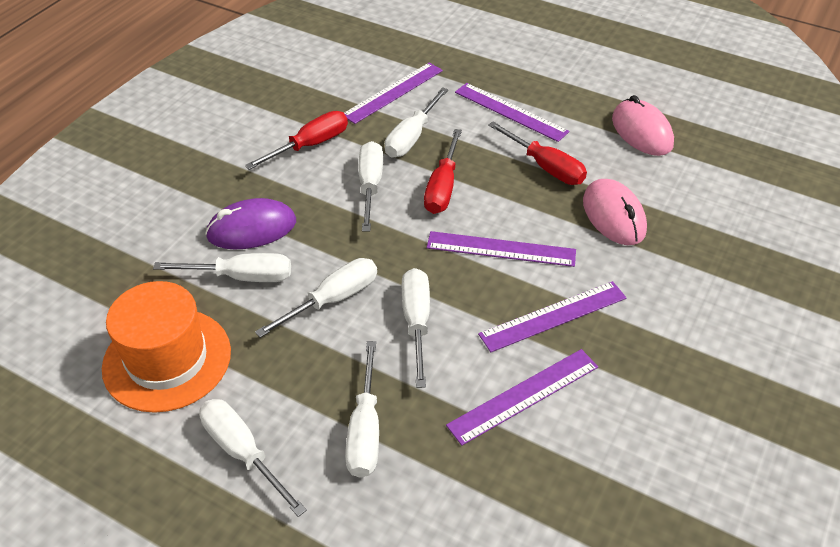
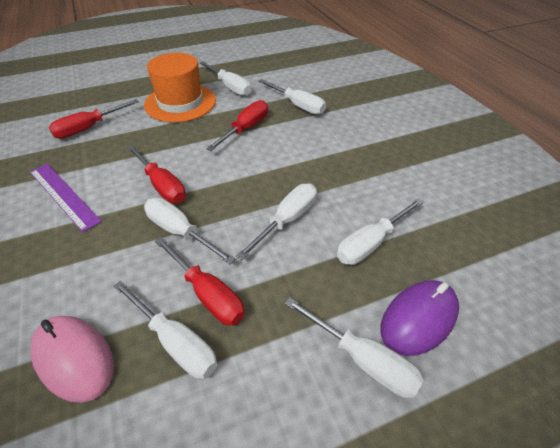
pink mouse: 2 -> 1
purple ruler: 5 -> 1
red screwdriver: 3 -> 4

